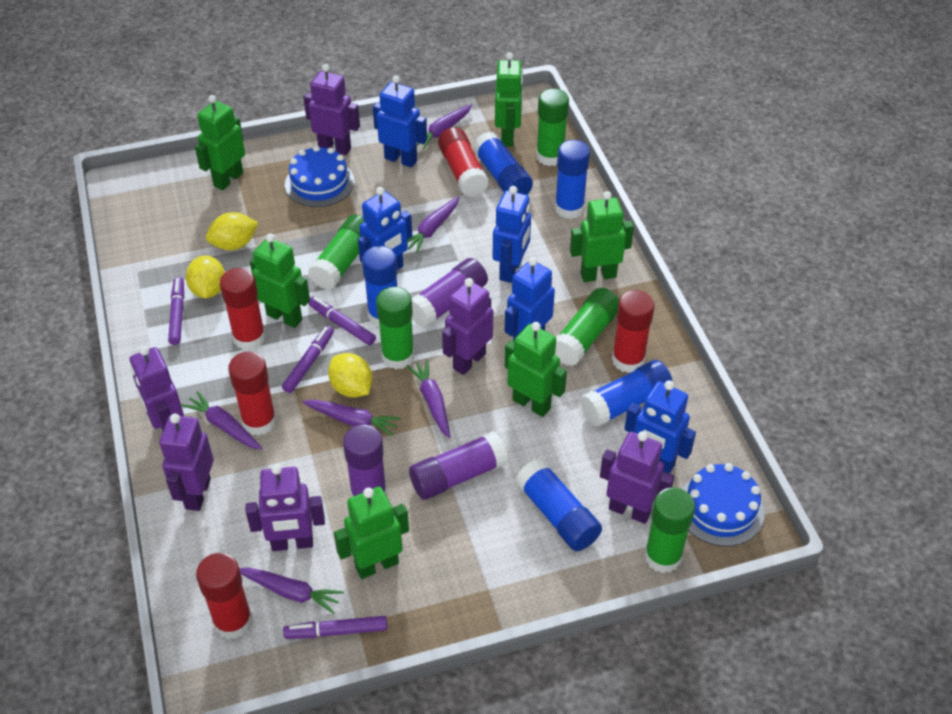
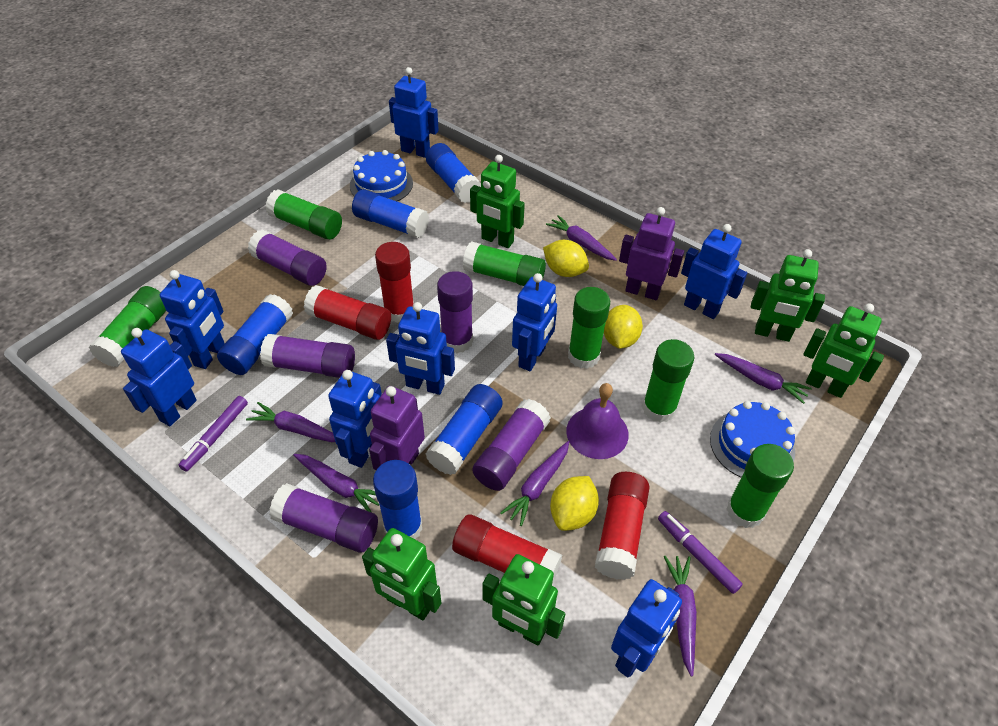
blue robot: 5 -> 8
green glue stick: 5 -> 6
green robot: 6 -> 5
purple bell: 0 -> 1
purple glue stick: 3 -> 5
purple marker: 4 -> 2
purple robot: 6 -> 2
red glue stick: 5 -> 4

